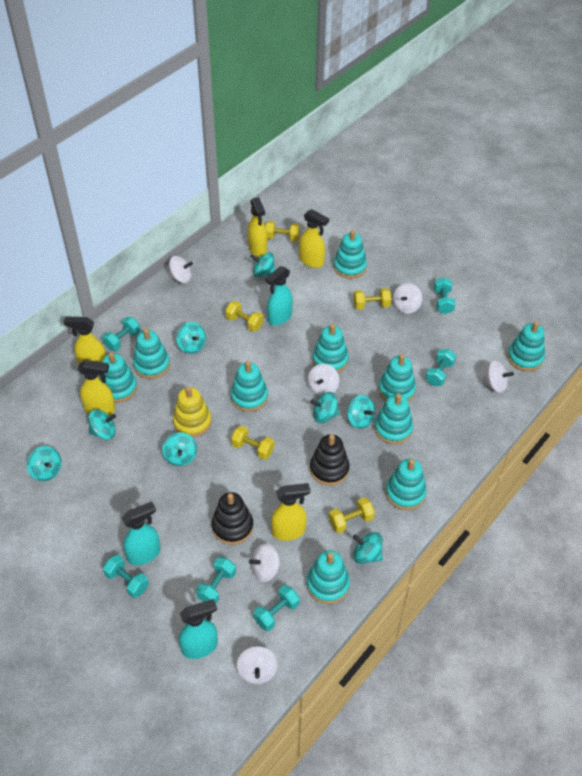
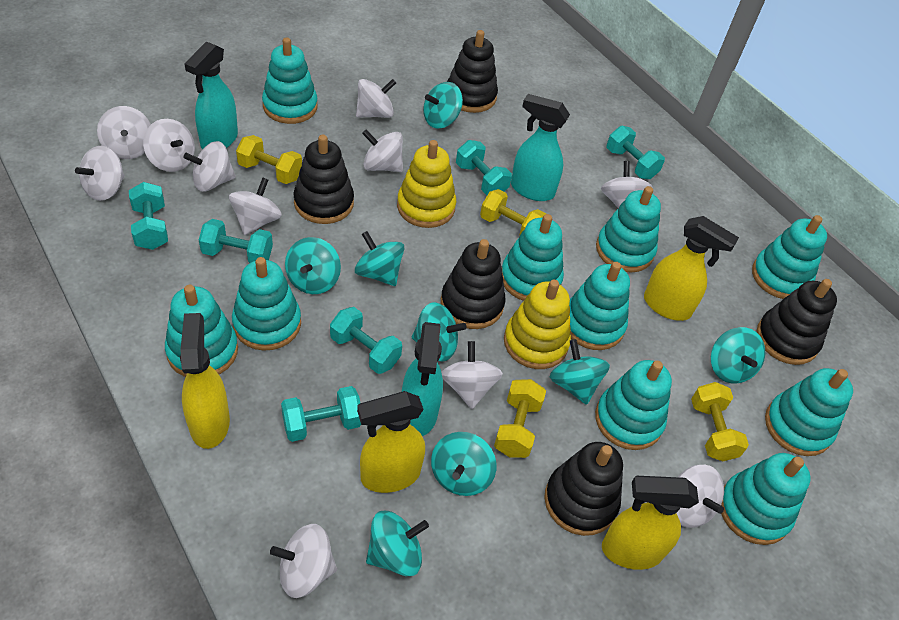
black stacking toy: 2 -> 5
white spinning top: 6 -> 11
yellow dumbbell: 5 -> 4
yellow spray bottle: 5 -> 4
yellow stacking toy: 1 -> 2

